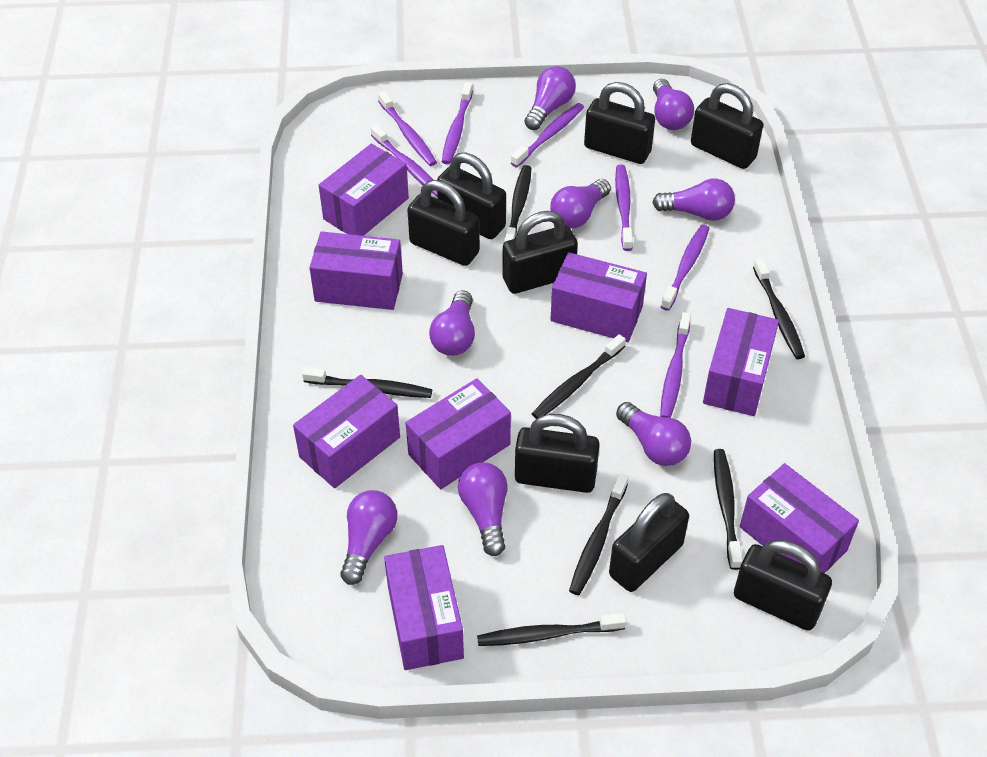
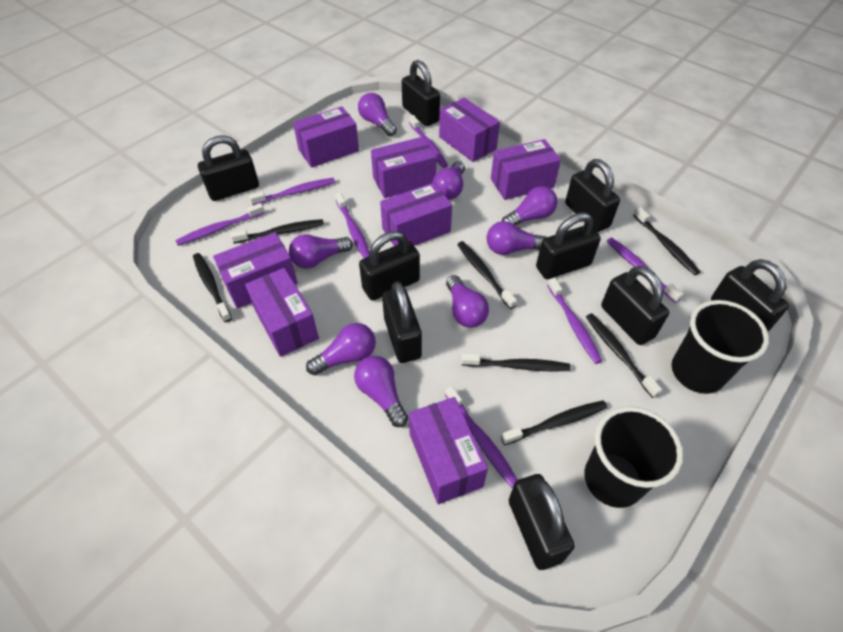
black cup: 0 -> 2
black padlock: 8 -> 9

